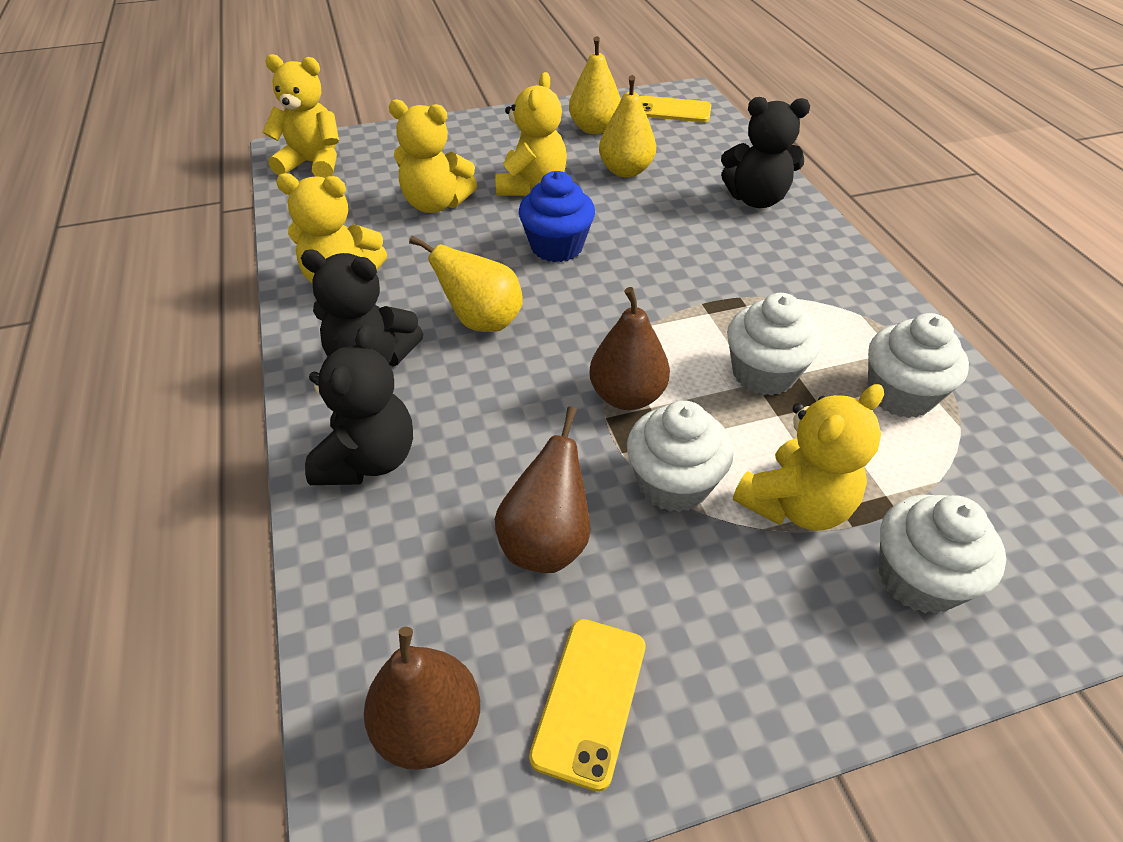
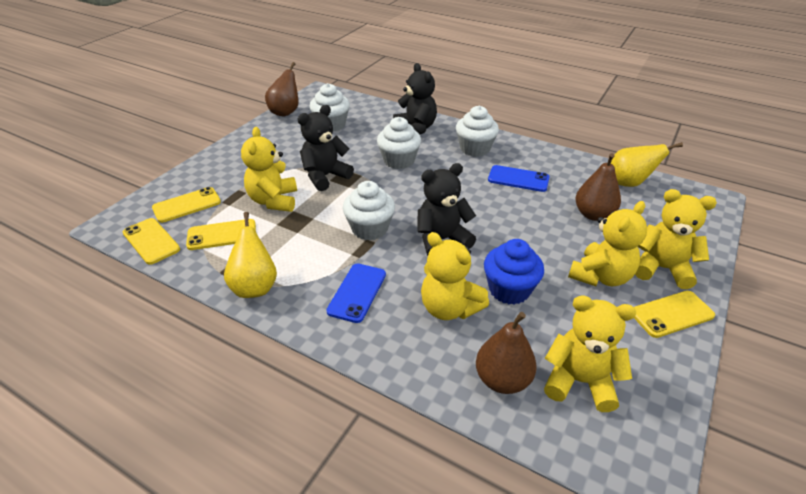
blue phone: 0 -> 2
yellow pear: 3 -> 2
yellow phone: 2 -> 4

